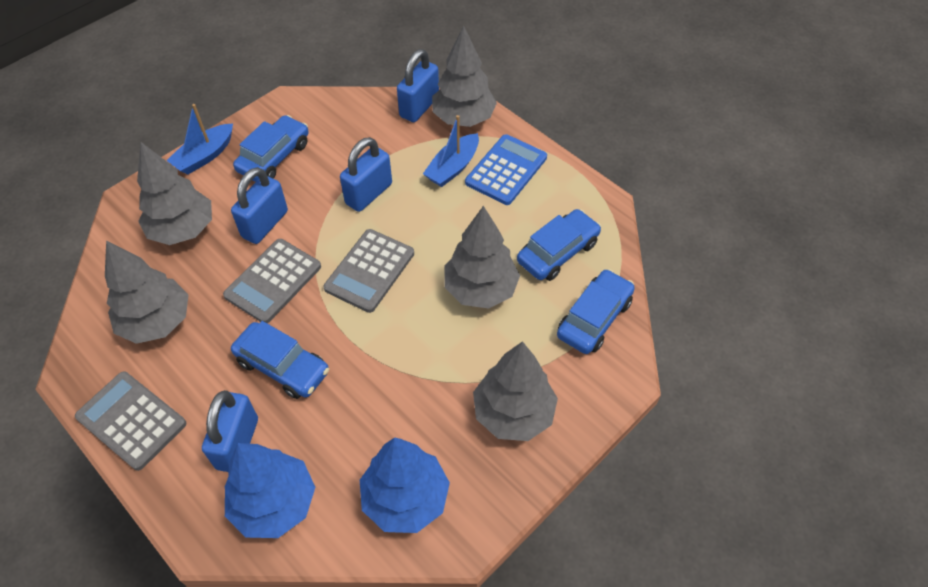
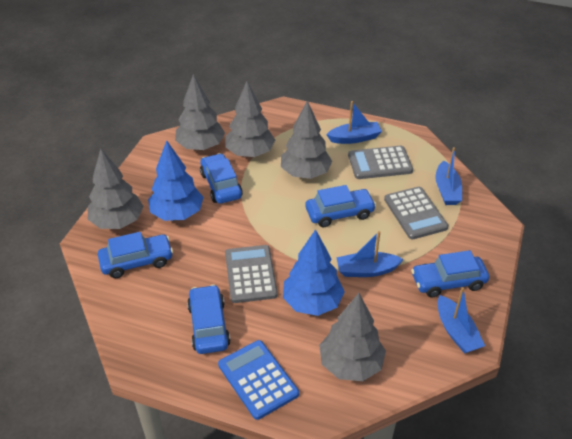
blue boat: 2 -> 4
blue car: 4 -> 5
blue padlock: 4 -> 0

